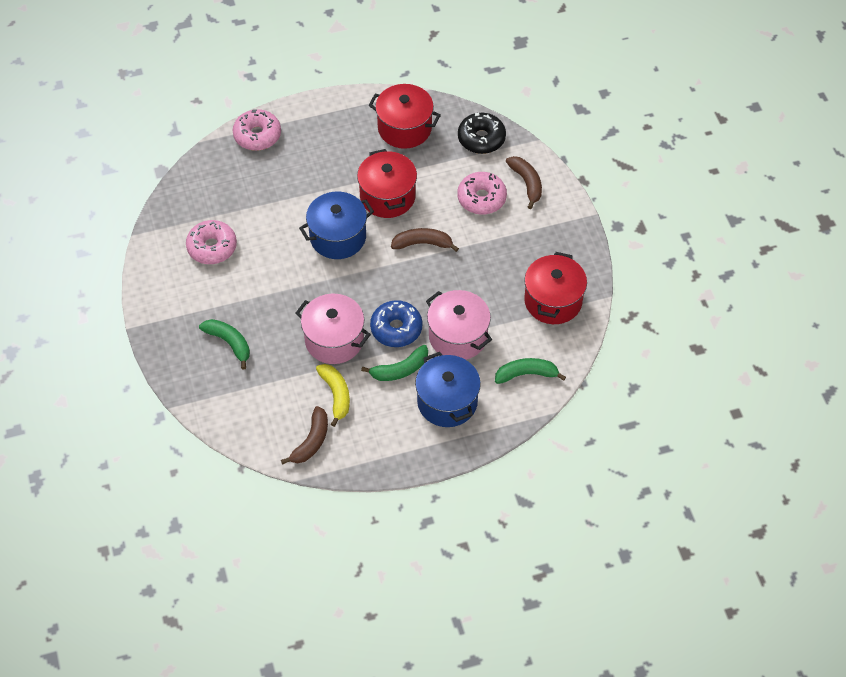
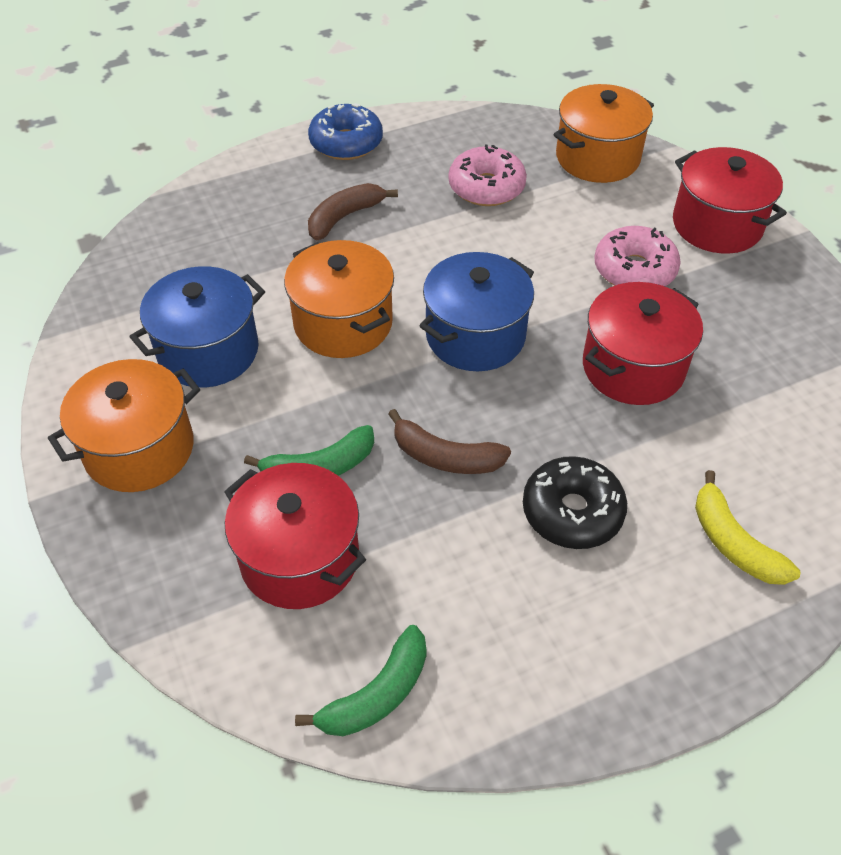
brown banana: 3 -> 2
green banana: 3 -> 2
orange pot: 0 -> 3
pink donut: 3 -> 2
pink pot: 2 -> 0

